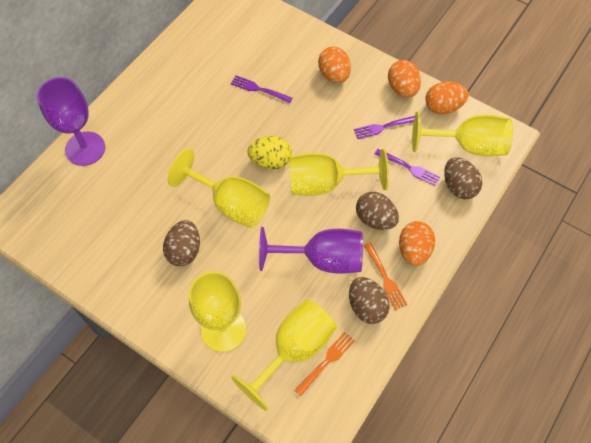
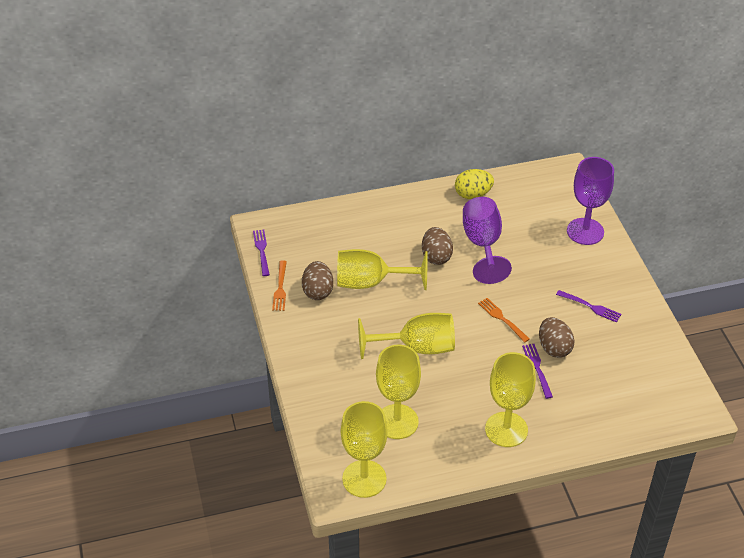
brown egg: 4 -> 3
orange egg: 4 -> 0

